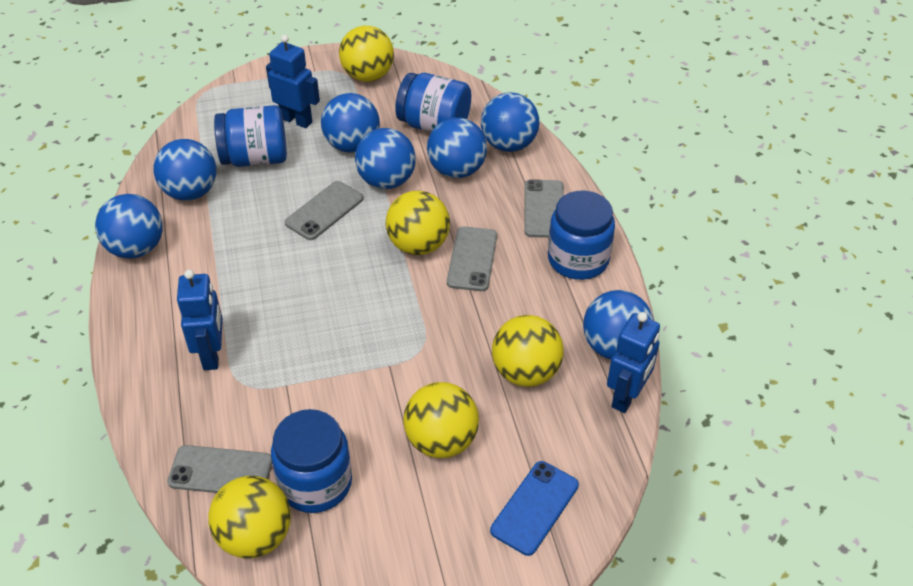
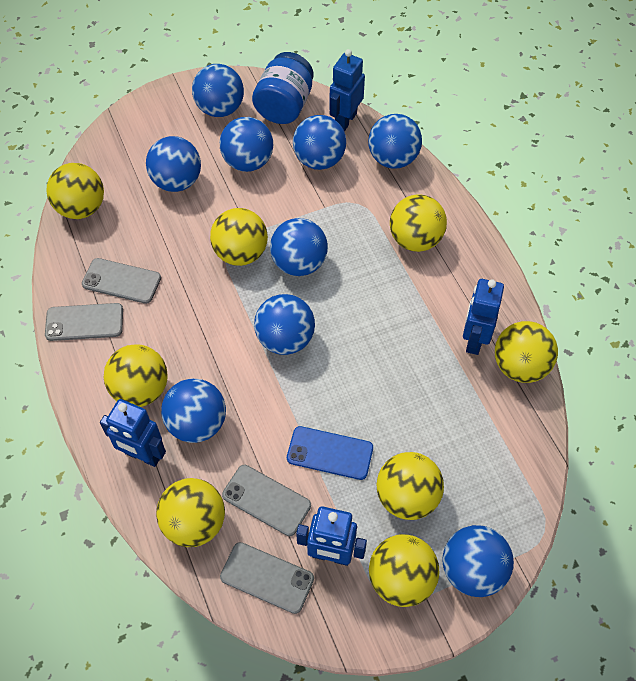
blue ball: 7 -> 9
blue jar: 4 -> 1
blue robot: 3 -> 4
yellow ball: 5 -> 8

